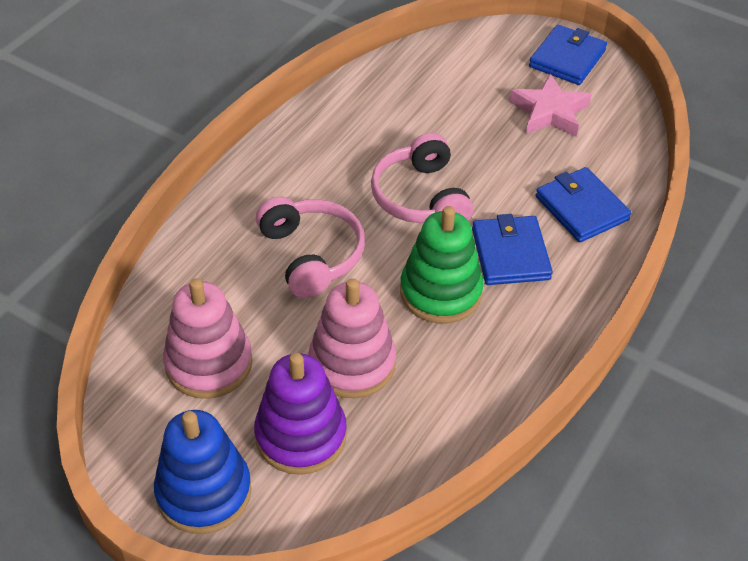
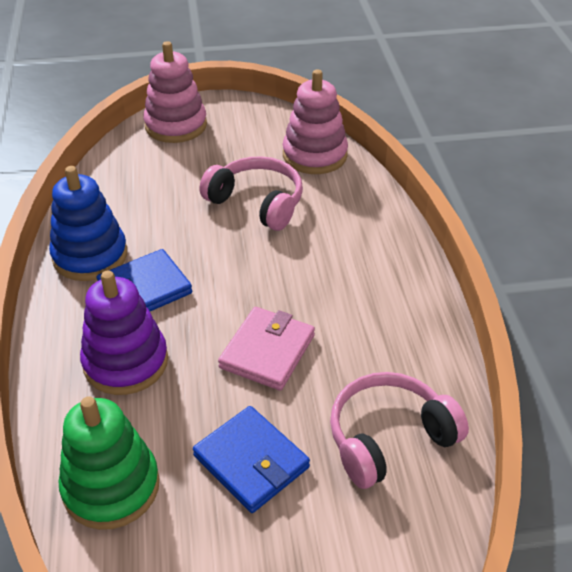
blue wallet: 3 -> 2
pink star: 1 -> 0
pink wallet: 0 -> 1

